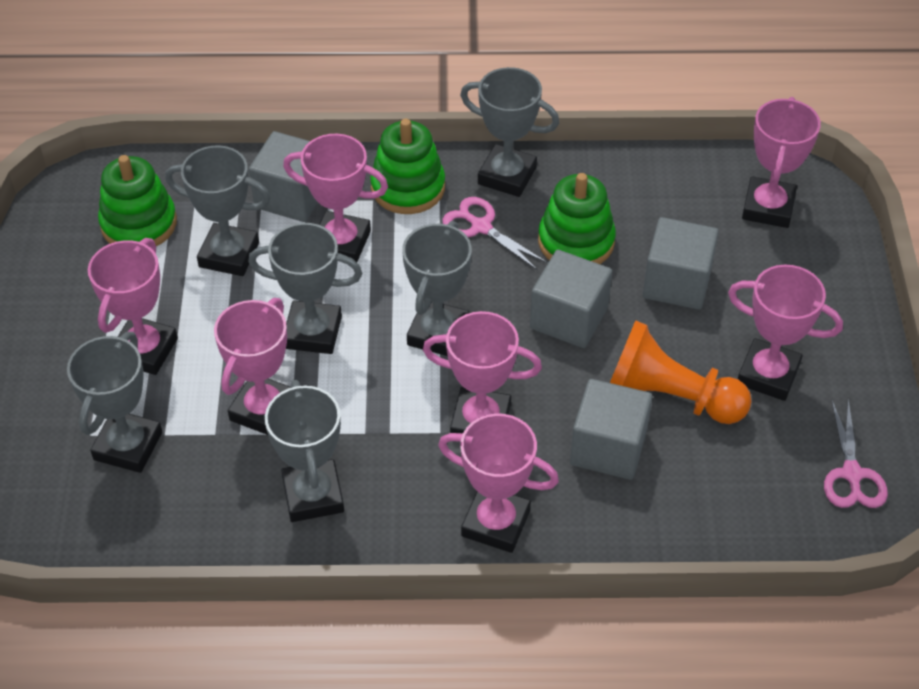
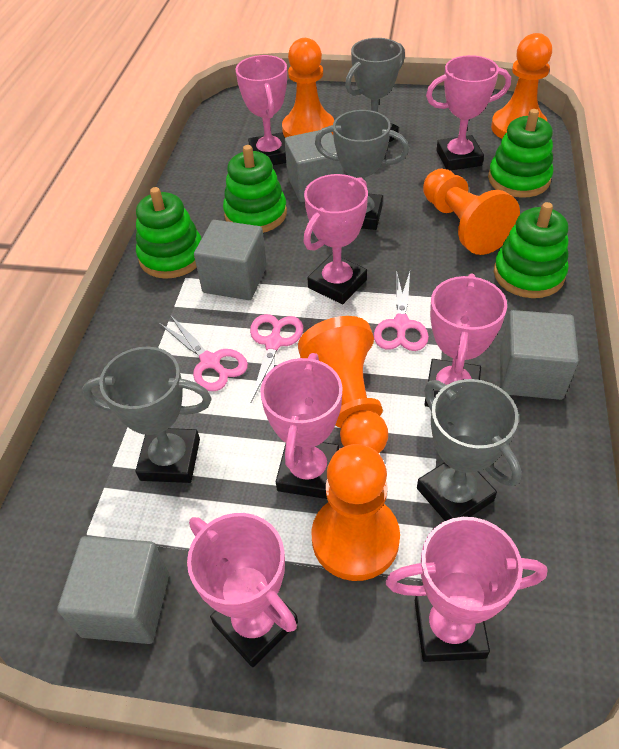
green stacking toy: 3 -> 4
grey trophy: 6 -> 4
orange pawn: 1 -> 5
pink scissors: 2 -> 3

